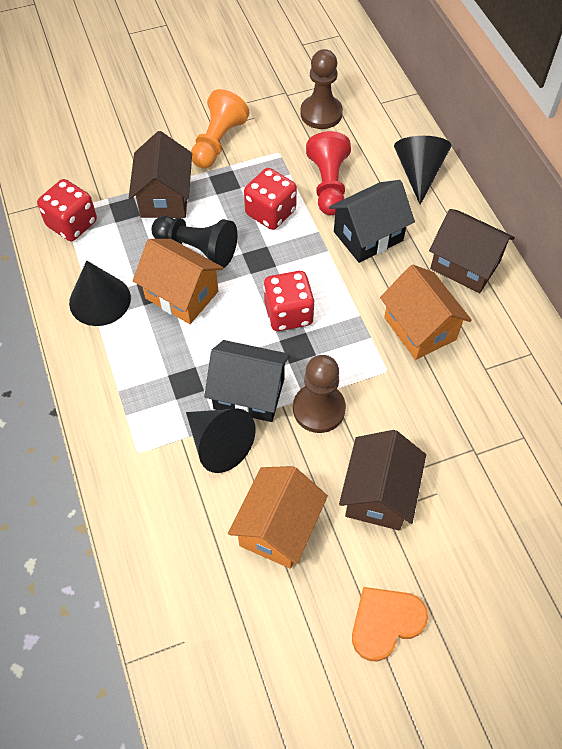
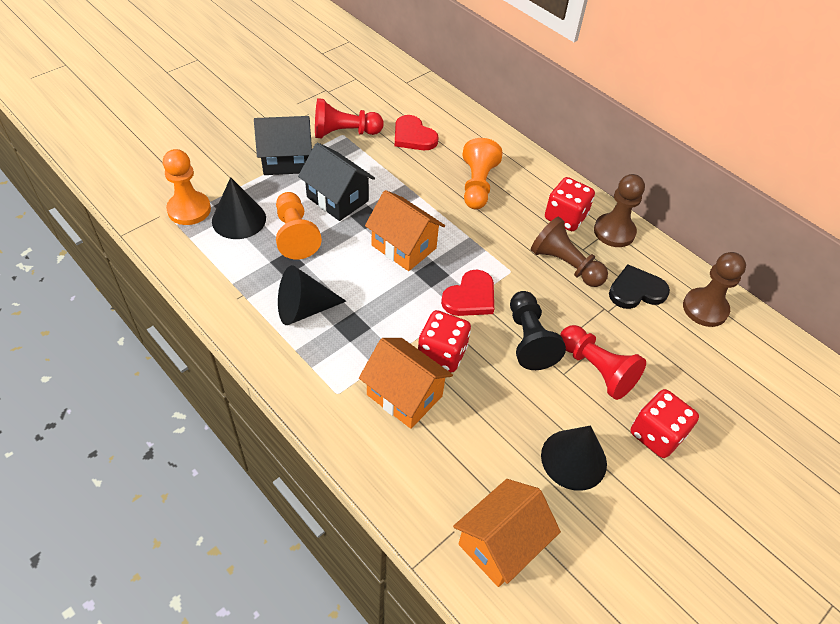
black heart: 0 -> 1
brown house: 3 -> 0
brown pawn: 2 -> 3
orange heart: 1 -> 0
orange pawn: 1 -> 3
red heart: 0 -> 2
red pawn: 1 -> 2

